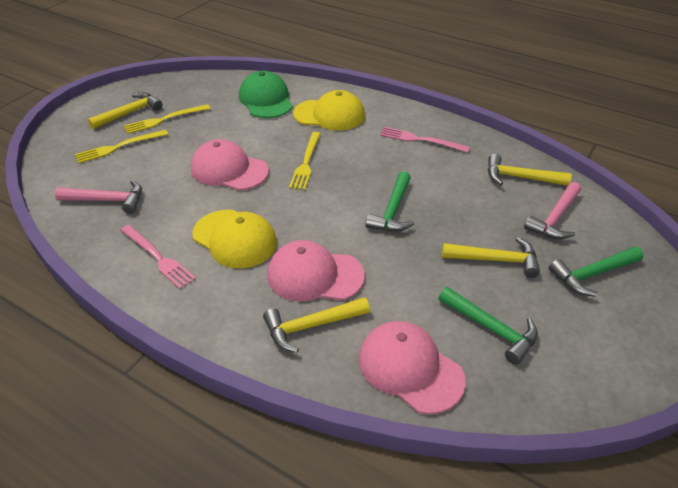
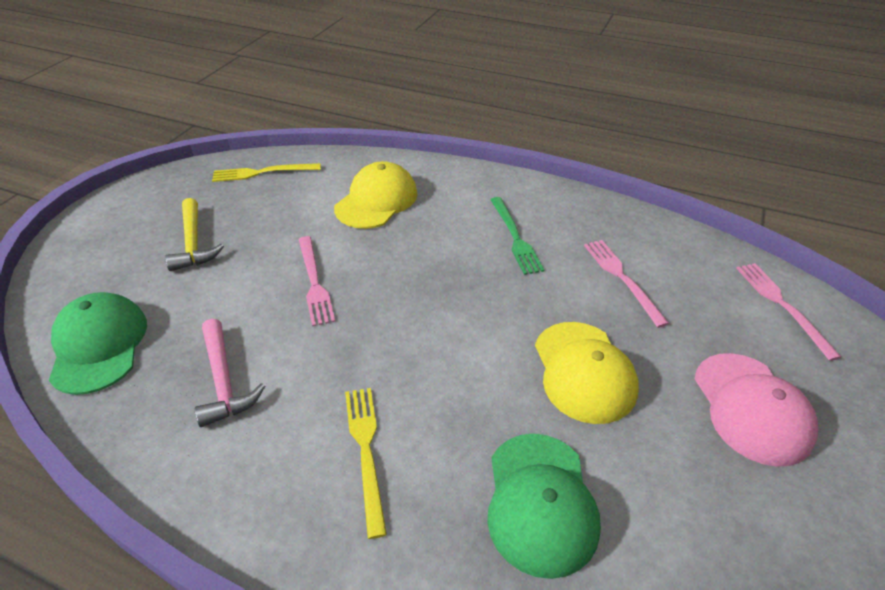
green cap: 1 -> 2
green fork: 0 -> 1
green hammer: 3 -> 0
pink cap: 3 -> 1
pink fork: 2 -> 3
pink hammer: 2 -> 1
yellow fork: 3 -> 2
yellow hammer: 4 -> 1

